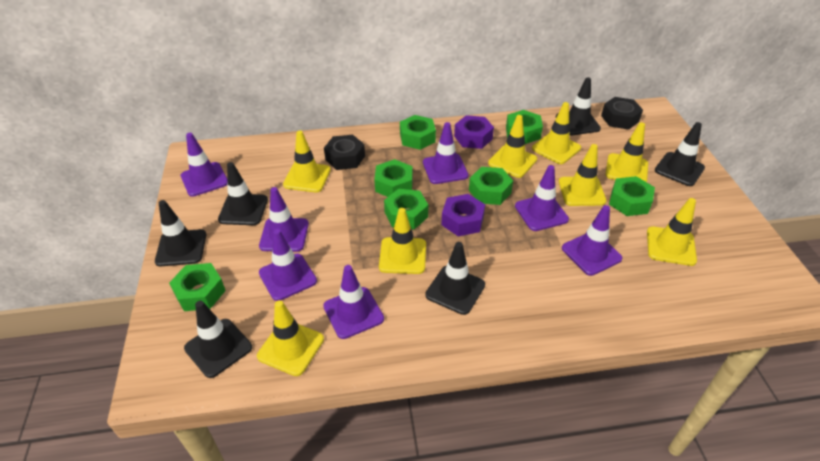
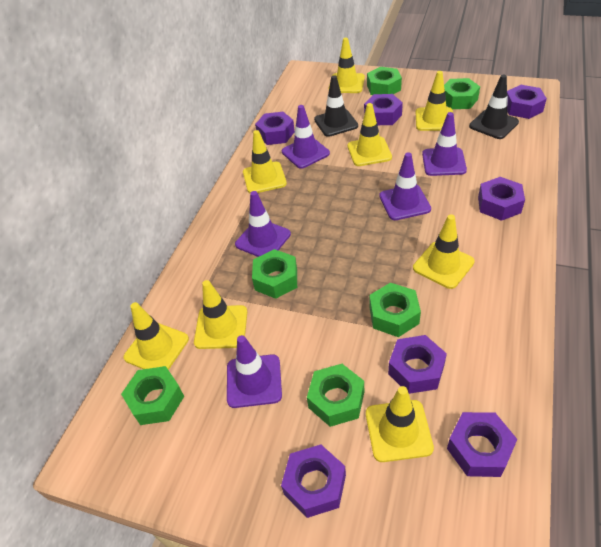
black nut: 2 -> 0
black traffic cone: 6 -> 2
green nut: 7 -> 6
purple nut: 2 -> 7
purple traffic cone: 7 -> 5

